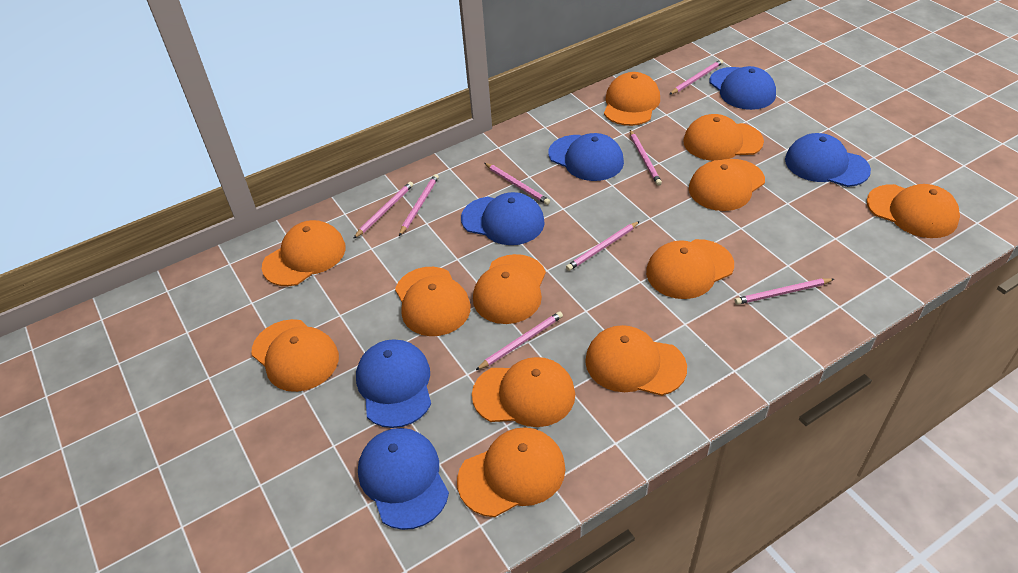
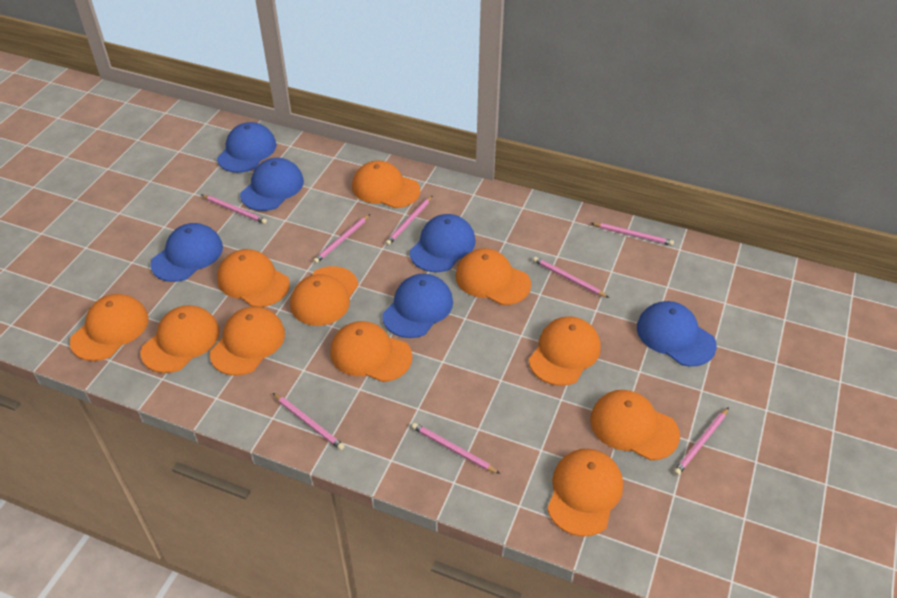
orange cap: 12 -> 11

